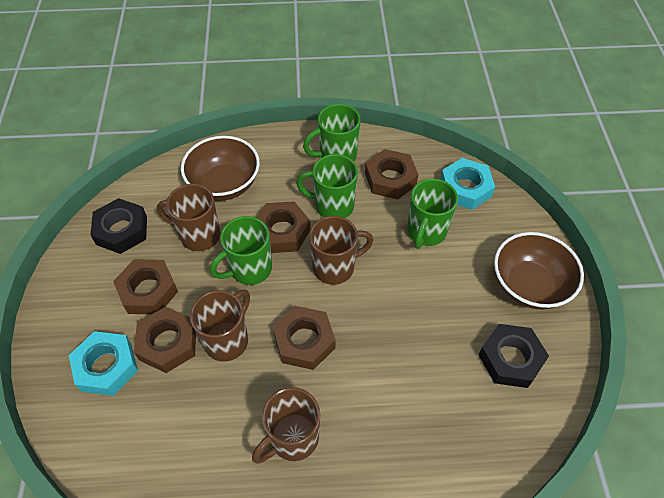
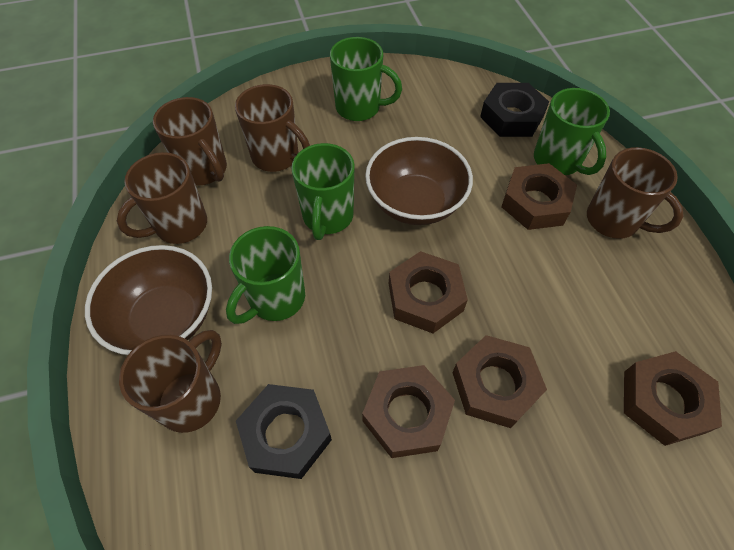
brown mug: 4 -> 5
turquoise nut: 2 -> 0

